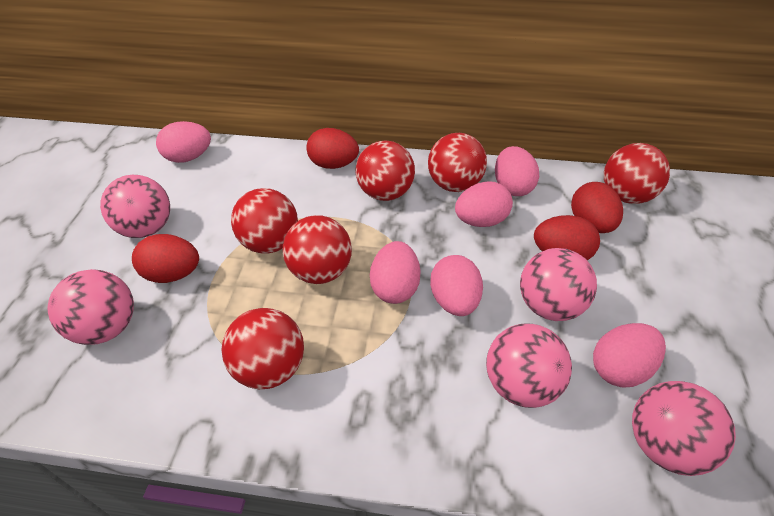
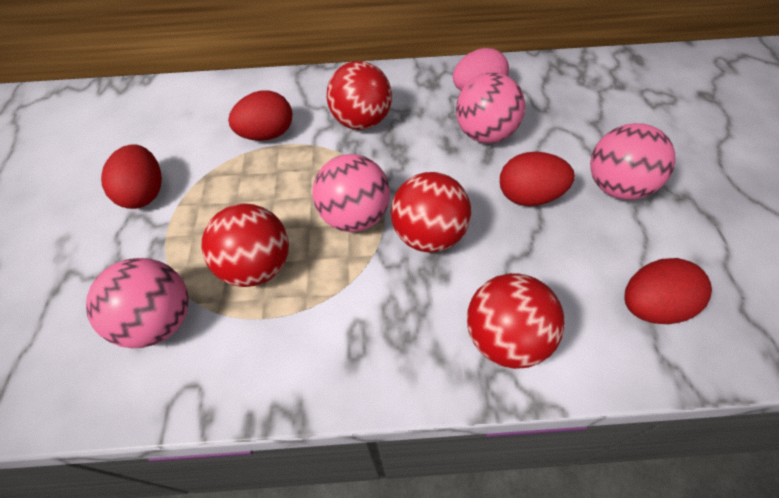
pink ball: 5 -> 4
pink egg: 6 -> 1
red ball: 6 -> 4

